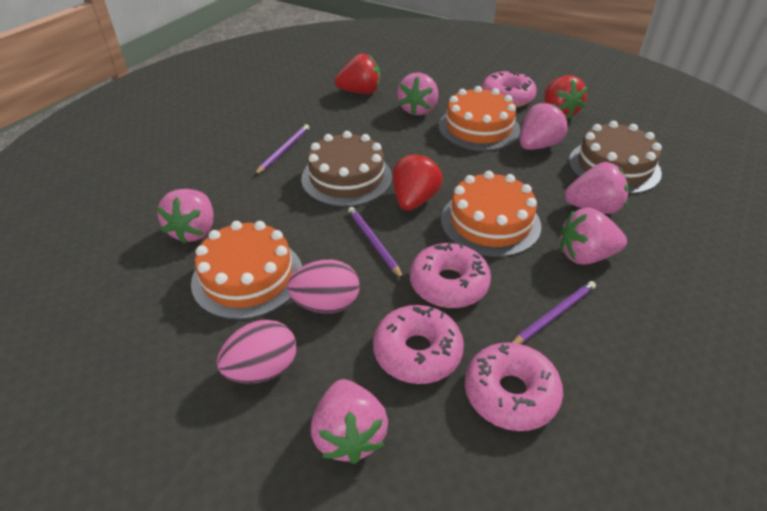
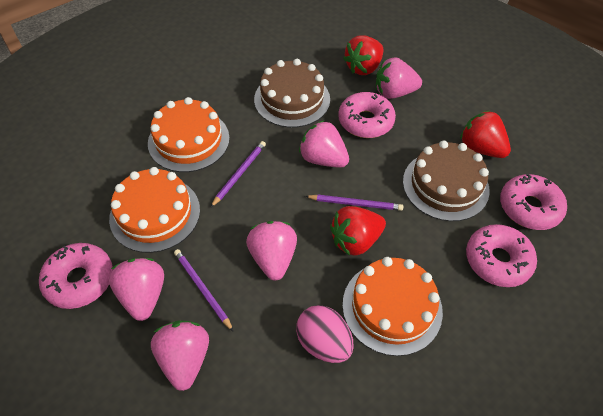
pink egg: 2 -> 1
pink strawberry: 6 -> 5

